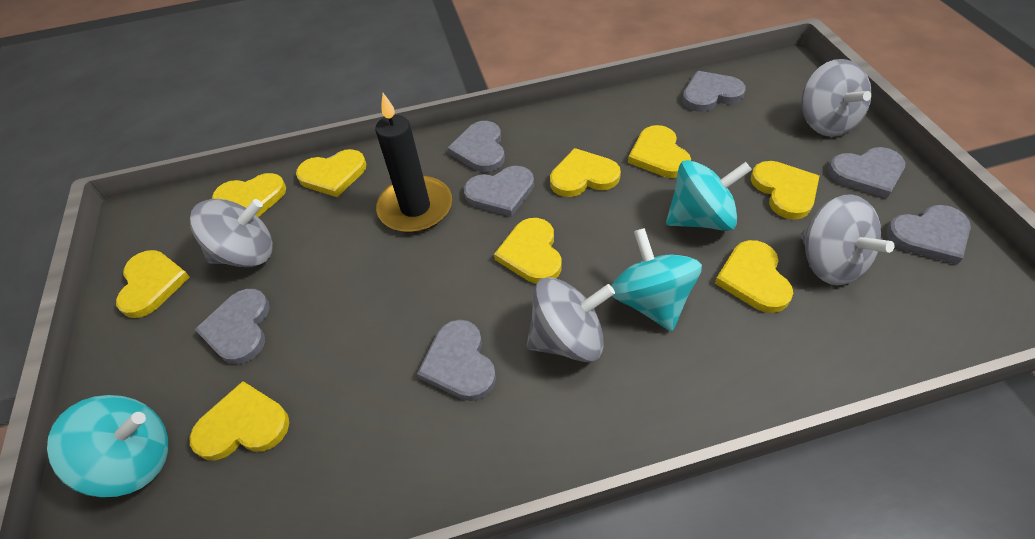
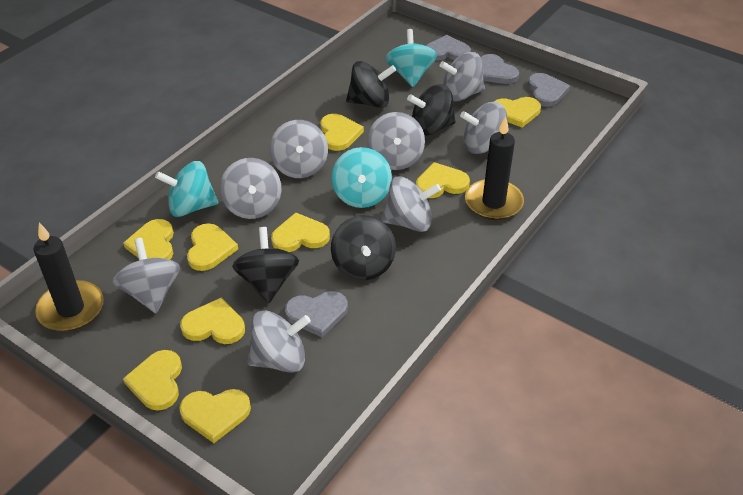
black candle: 1 -> 2
black spinning top: 0 -> 4
grey heart: 7 -> 4
grey spinning top: 4 -> 8

